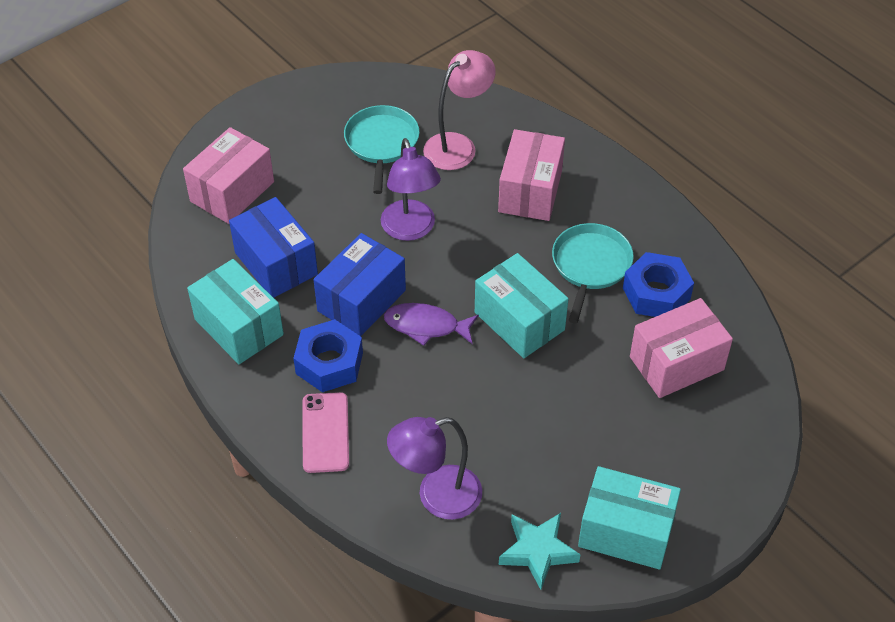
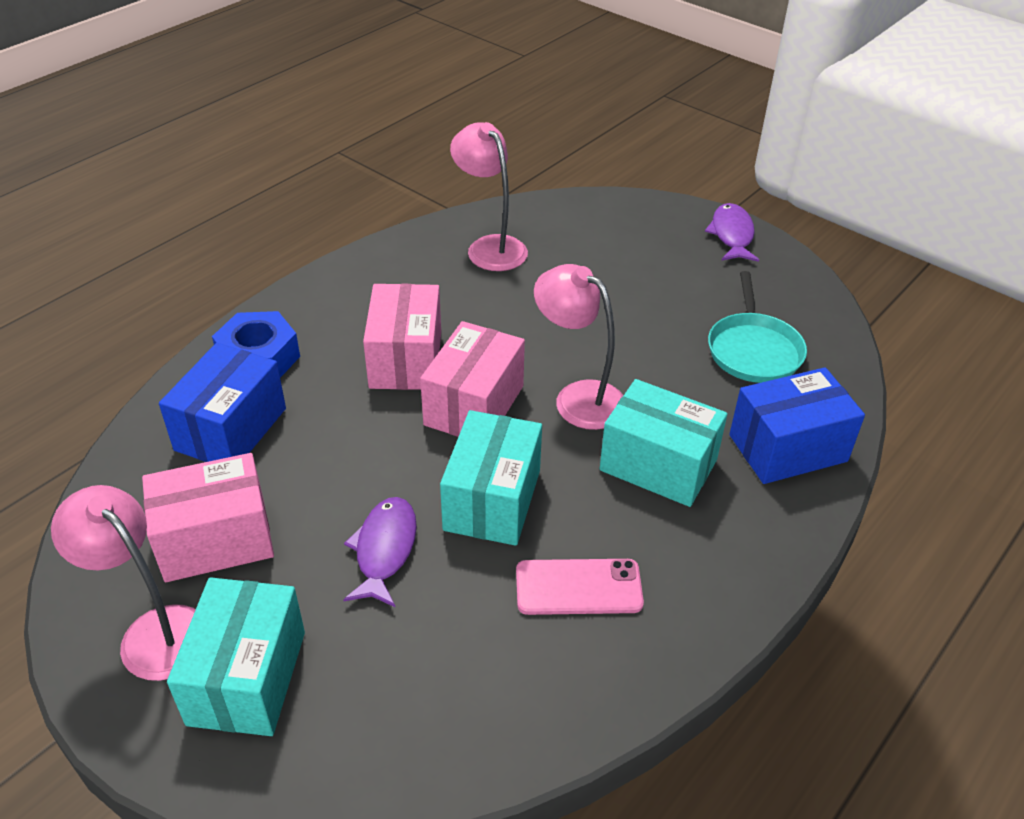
blue nut: 2 -> 1
pink lamp: 1 -> 3
purple fish: 1 -> 2
purple lamp: 2 -> 0
turquoise pan: 2 -> 1
turquoise star: 1 -> 0

